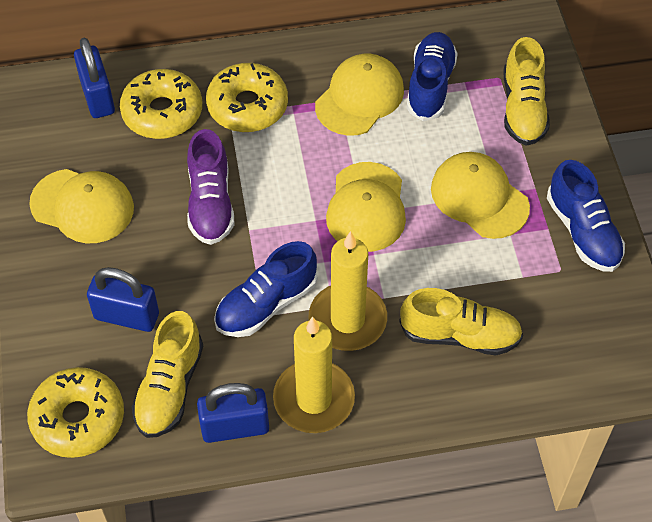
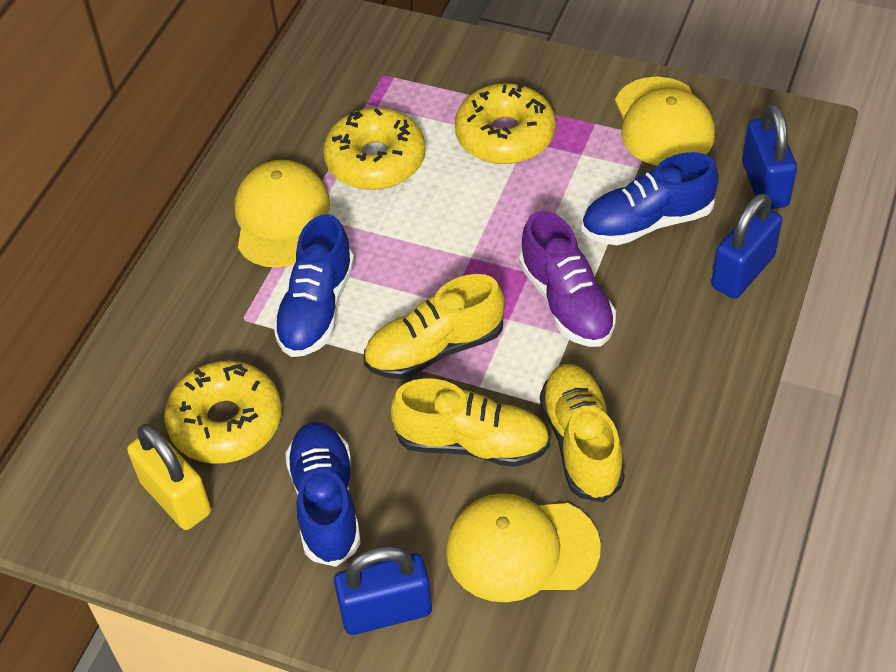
yellow candle: 2 -> 0
yellow cap: 4 -> 3
yellow padlock: 0 -> 1

